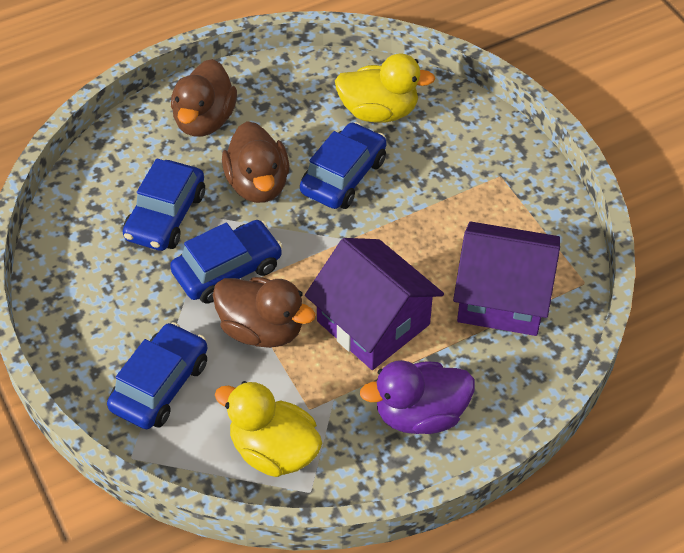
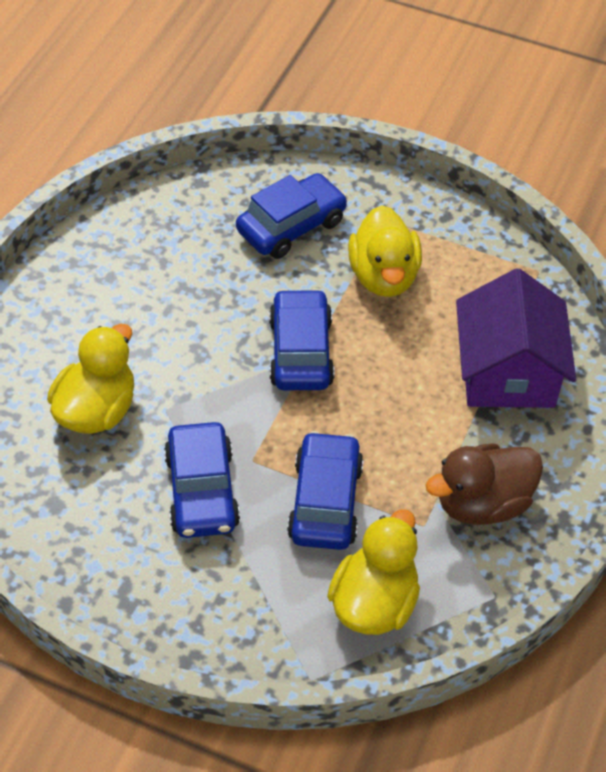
brown duck: 3 -> 1
purple duck: 1 -> 0
purple house: 2 -> 1
yellow duck: 2 -> 3

